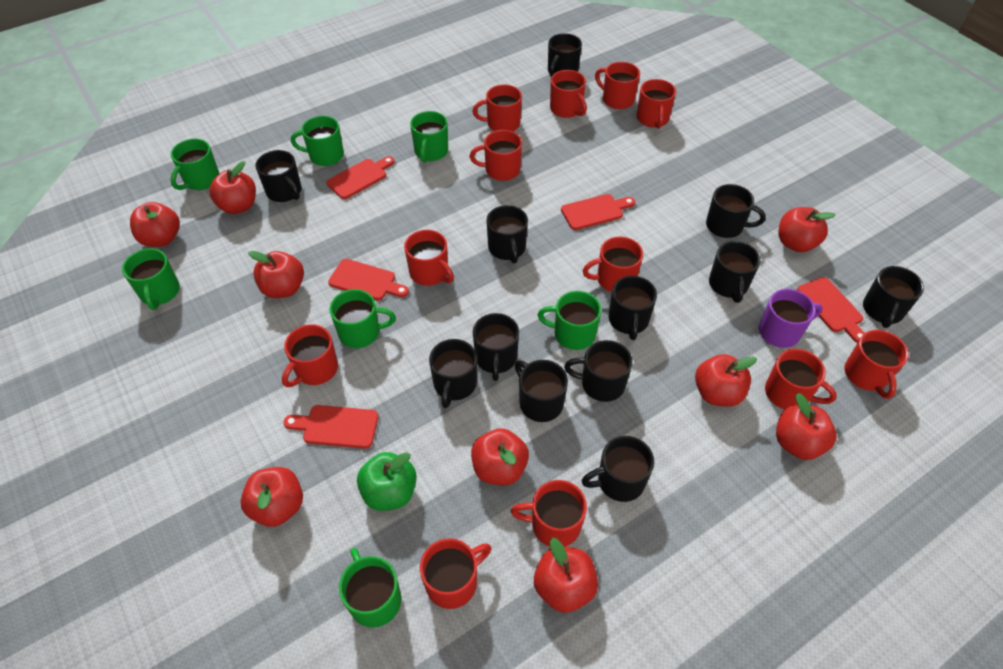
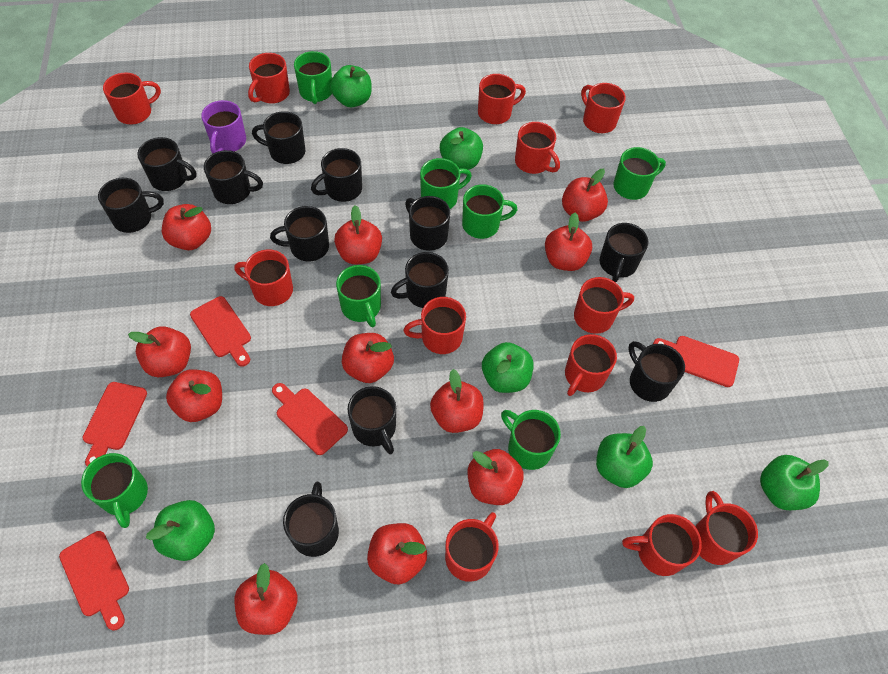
green apple: 1 -> 6
red apple: 9 -> 11

